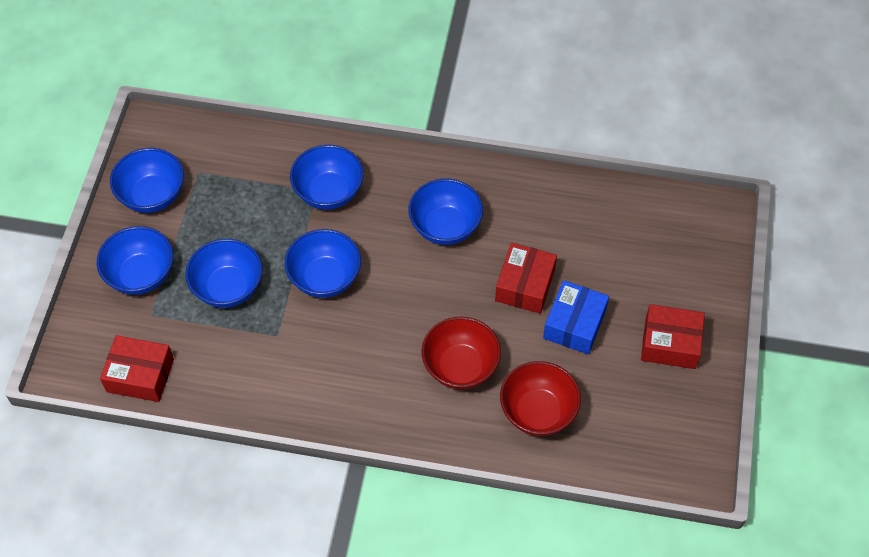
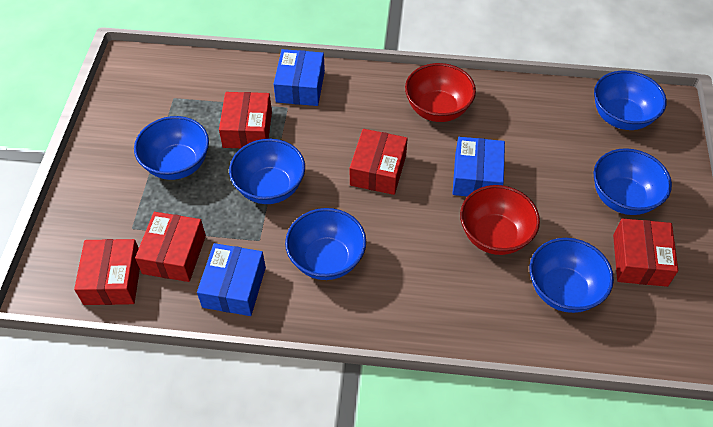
blue box: 1 -> 3
red box: 3 -> 5

